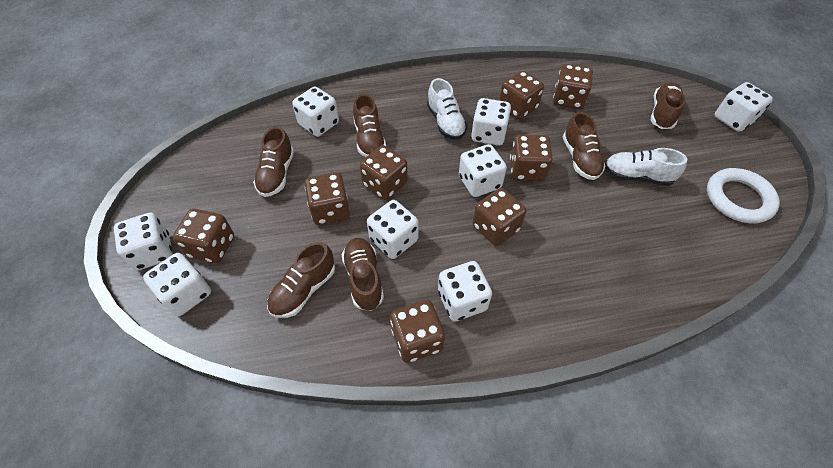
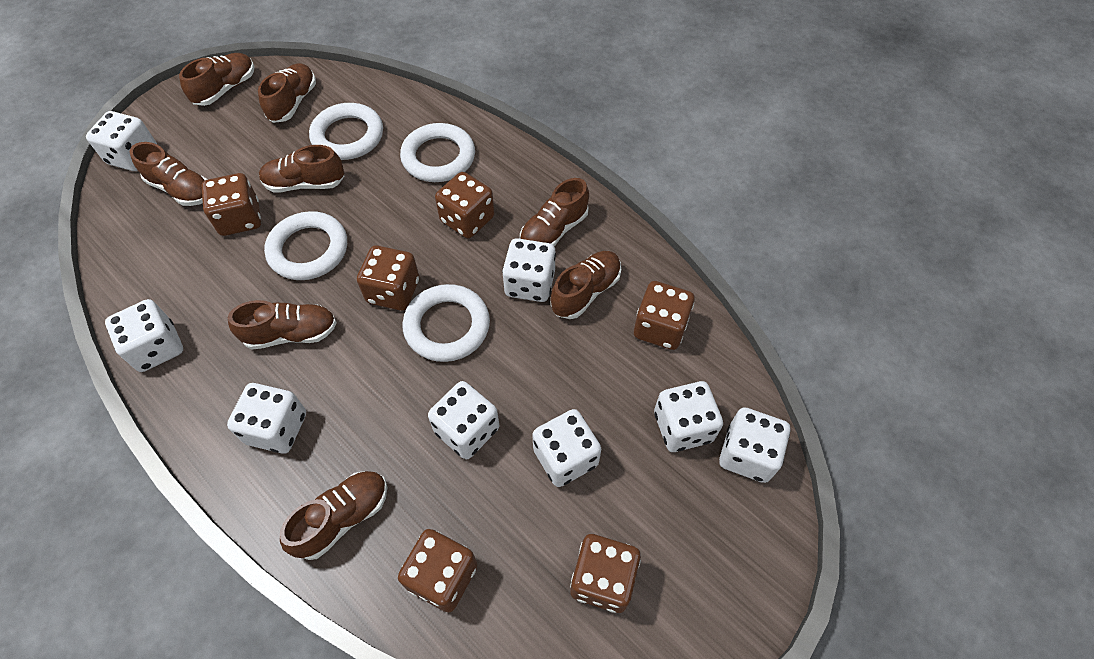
brown dice: 8 -> 6
brown shoe: 6 -> 8
white ring: 1 -> 4
white shoe: 2 -> 0

